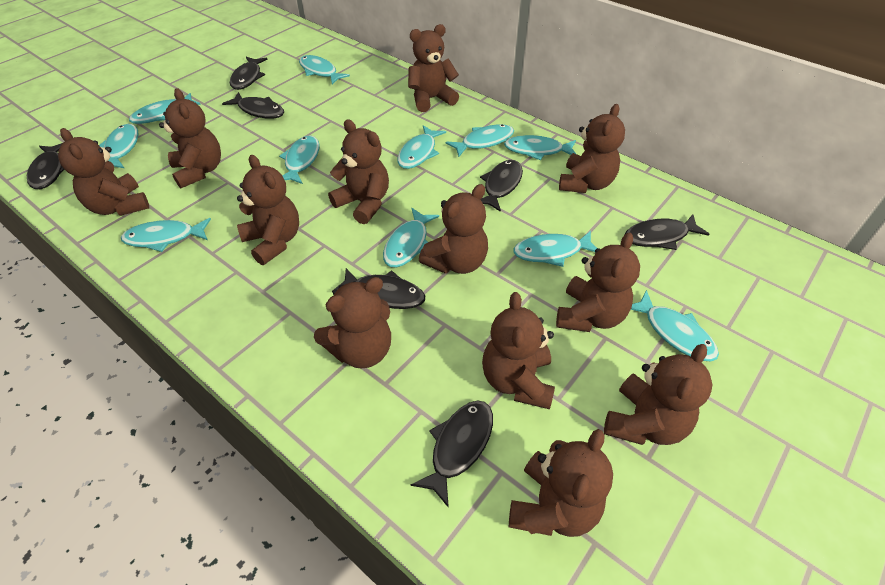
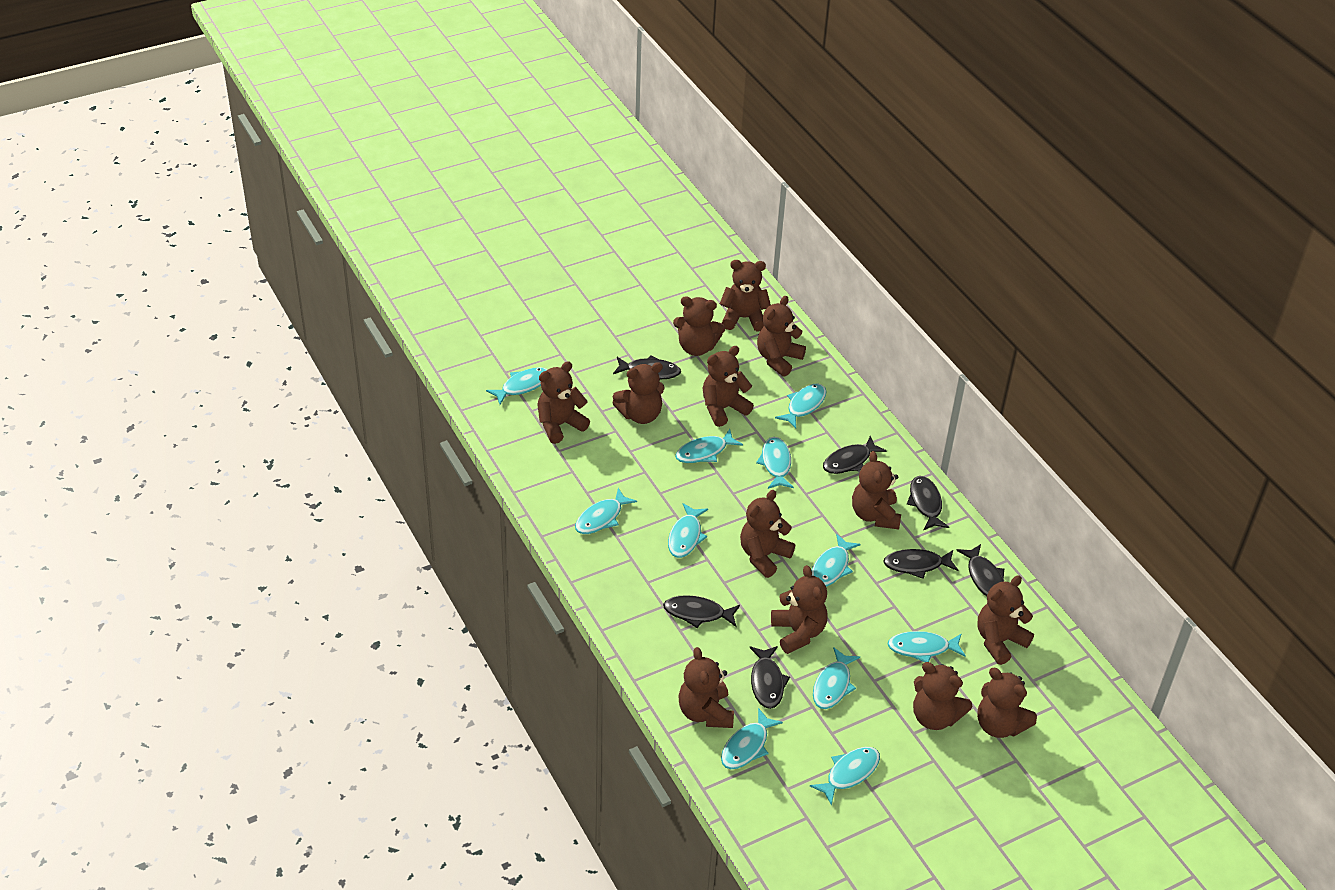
brown teddy bear: 12 -> 13

